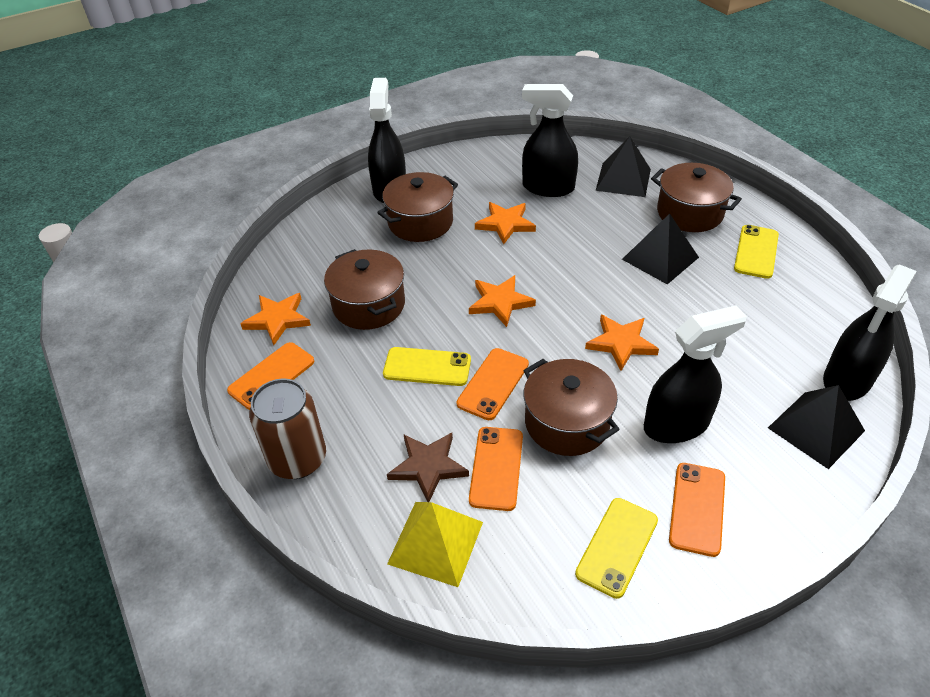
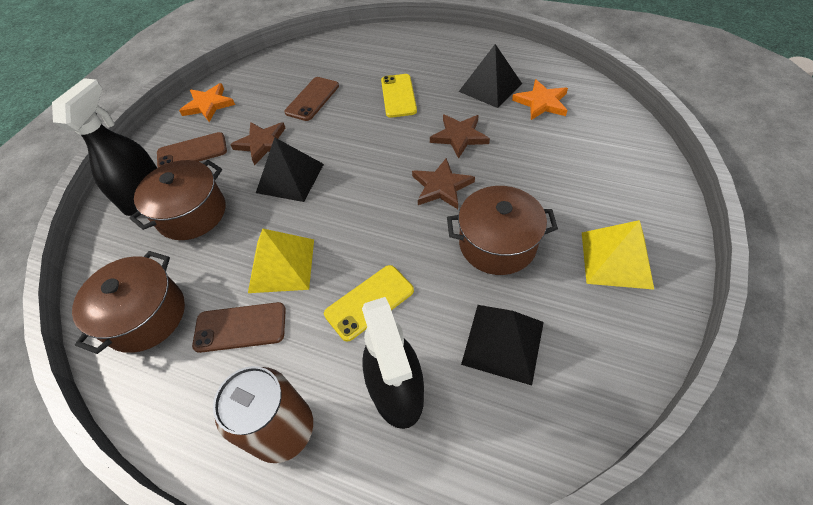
black spray bottle: 4 -> 2
brown phone: 0 -> 3
brown pot: 4 -> 3
brown star: 1 -> 3
orange phone: 4 -> 0
orange star: 4 -> 2
yellow phone: 3 -> 2
yellow pyramid: 1 -> 2

